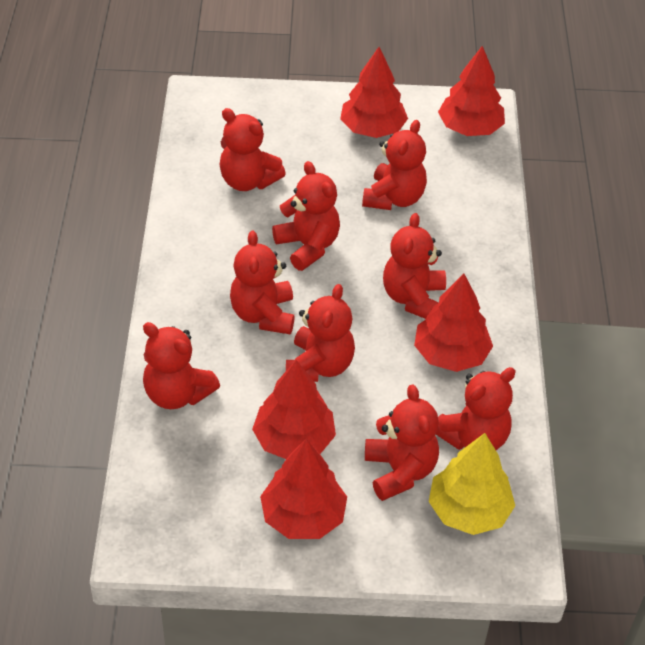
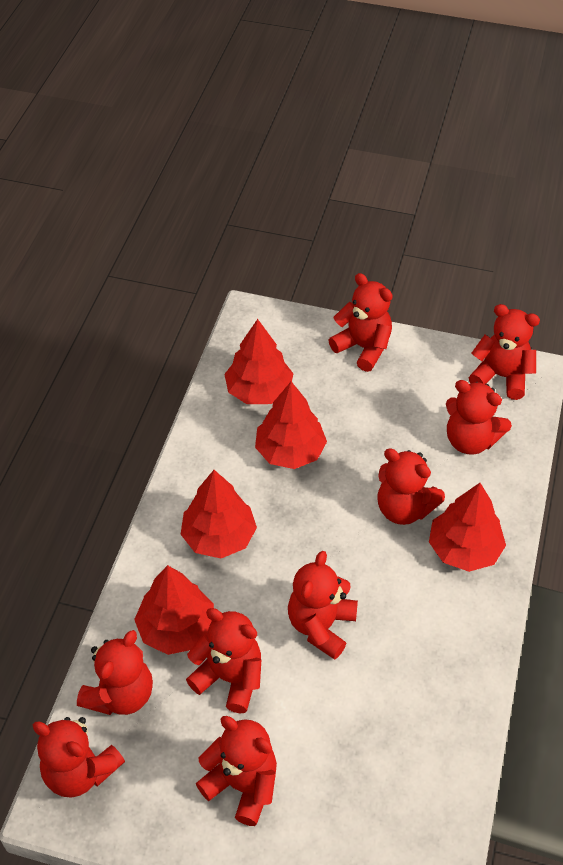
yellow tree: 1 -> 0

